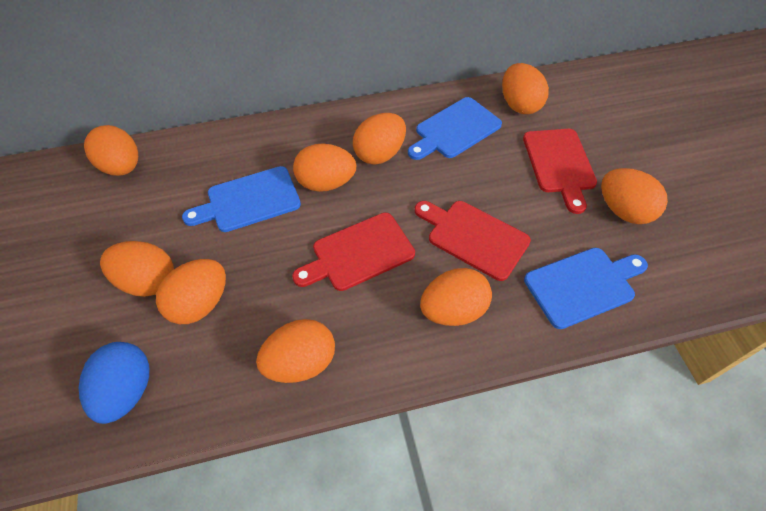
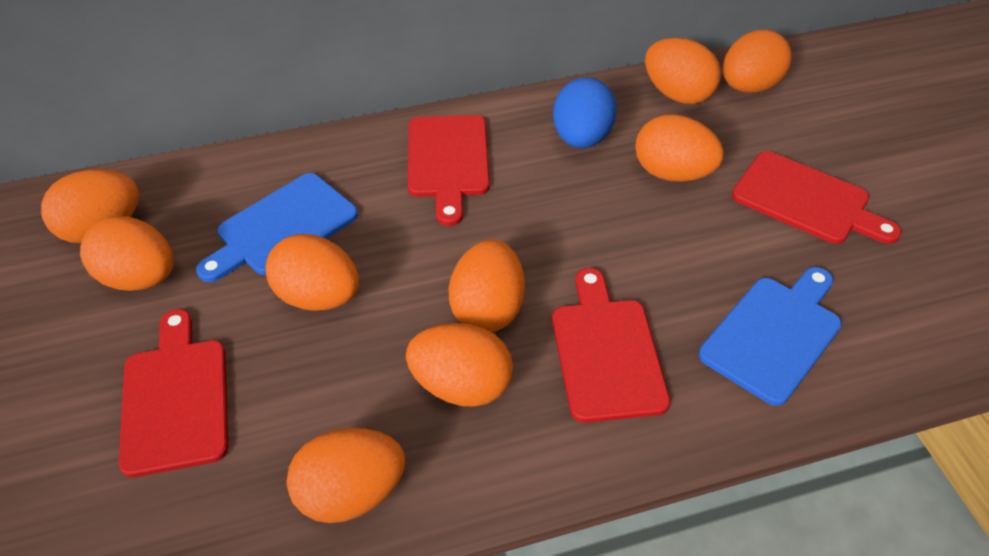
blue cutting board: 3 -> 2
red cutting board: 3 -> 4

